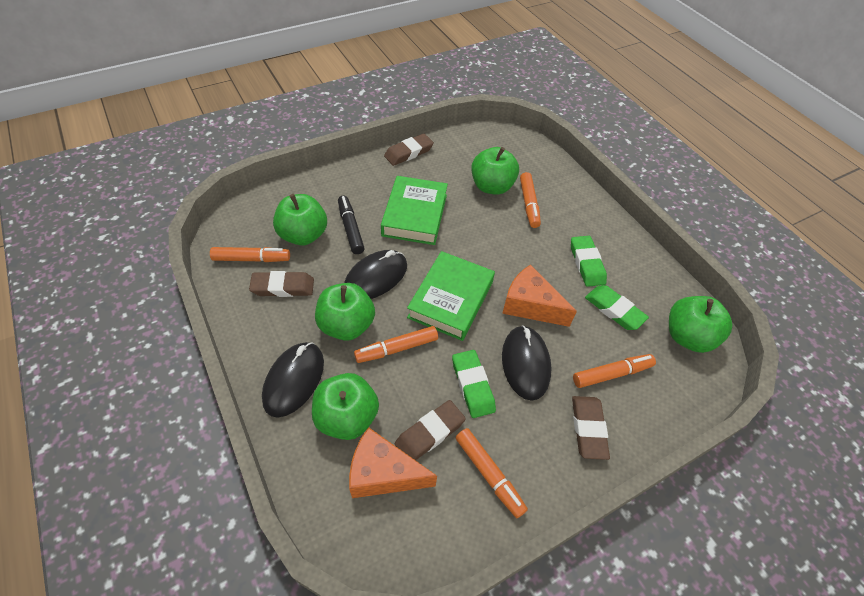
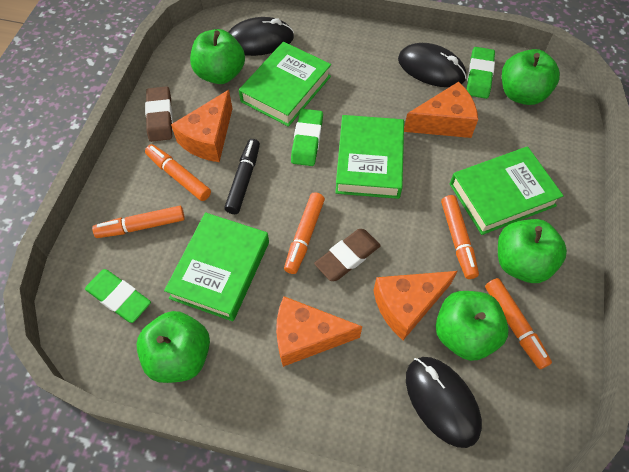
brown eraser: 4 -> 2
green book: 2 -> 4
orange cheese: 2 -> 4

